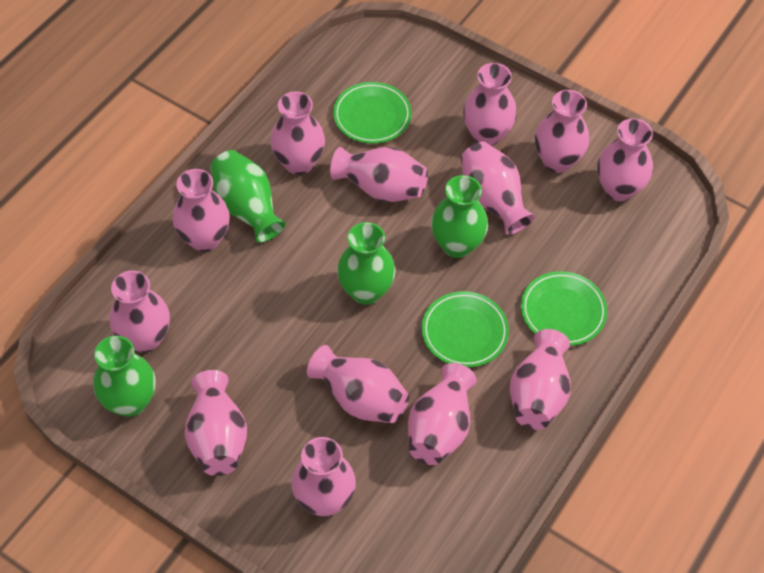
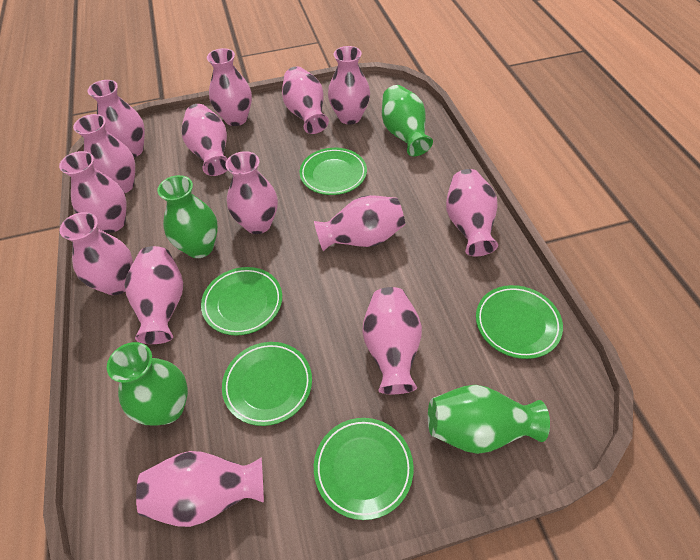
green plate: 3 -> 5
pink vase: 13 -> 14

